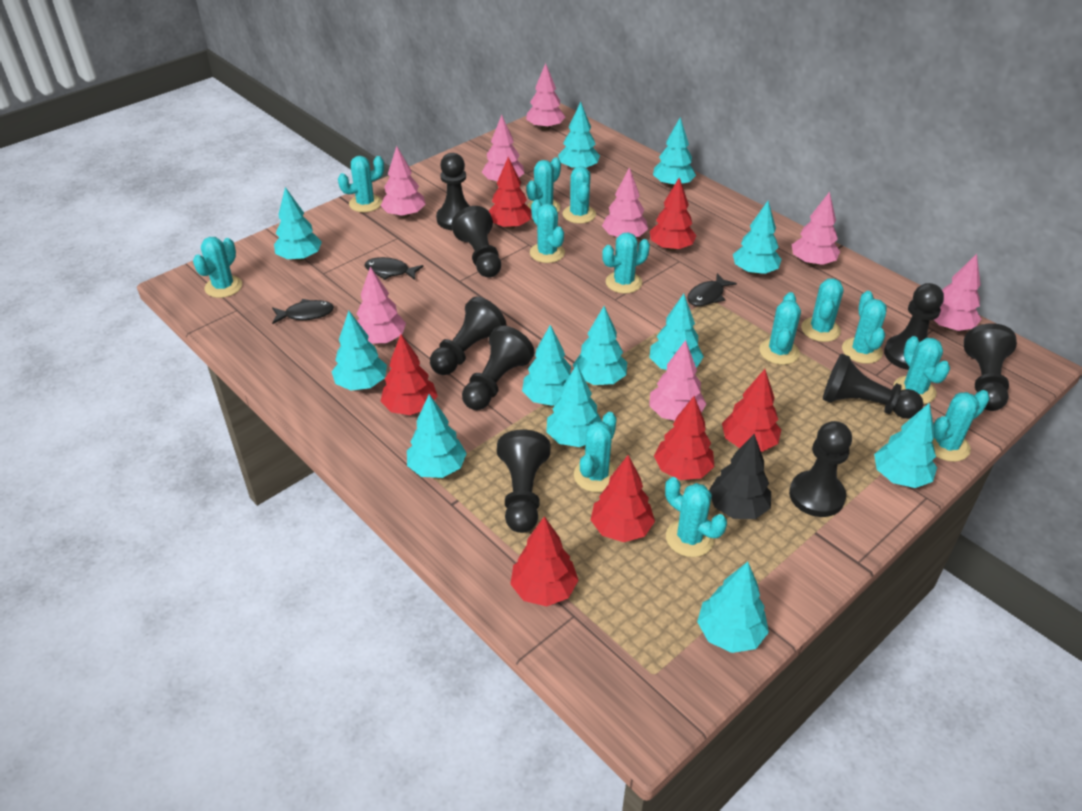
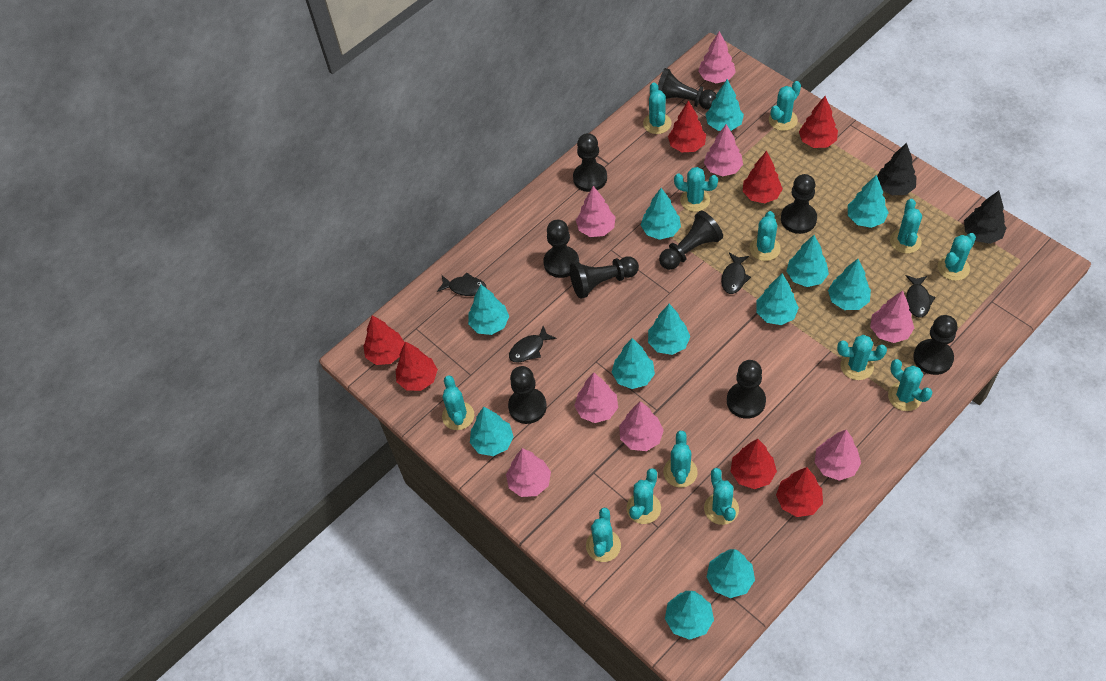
black fish: 3 -> 4
black tree: 1 -> 2

